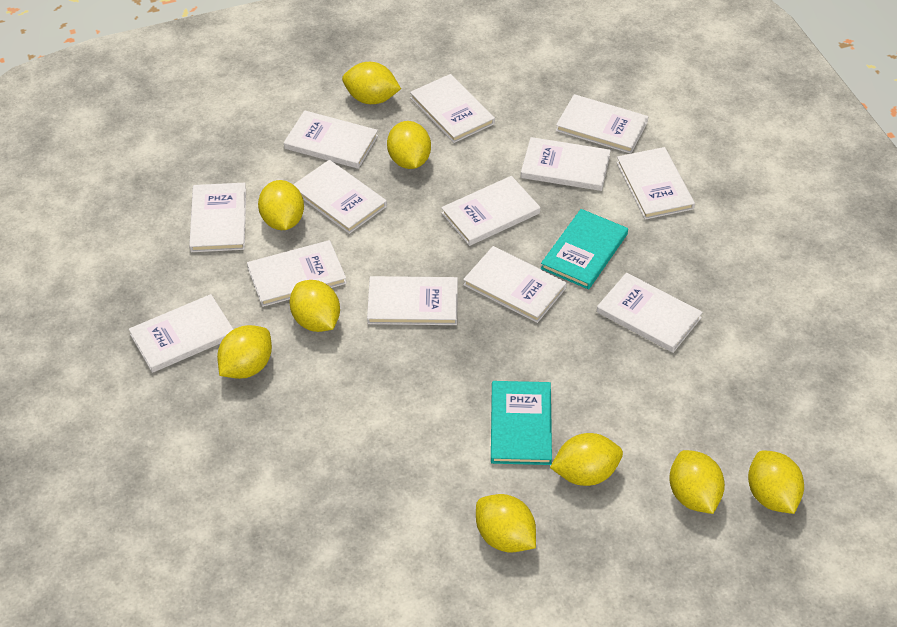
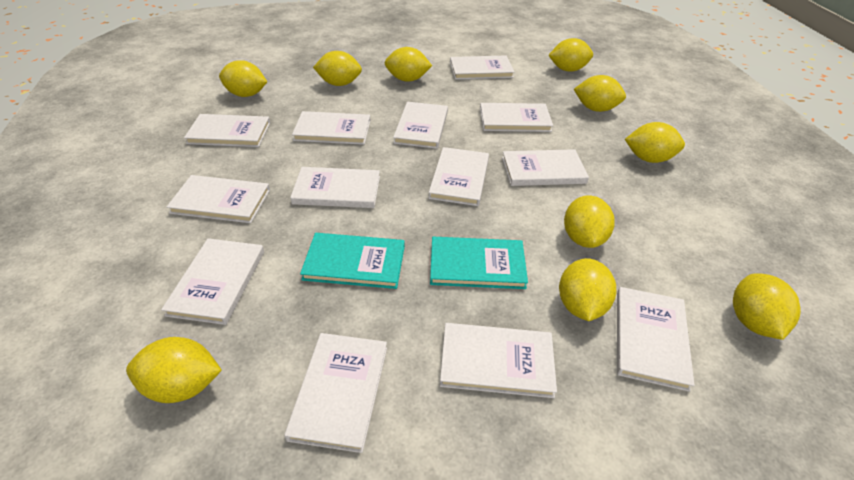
yellow lemon: 9 -> 10

